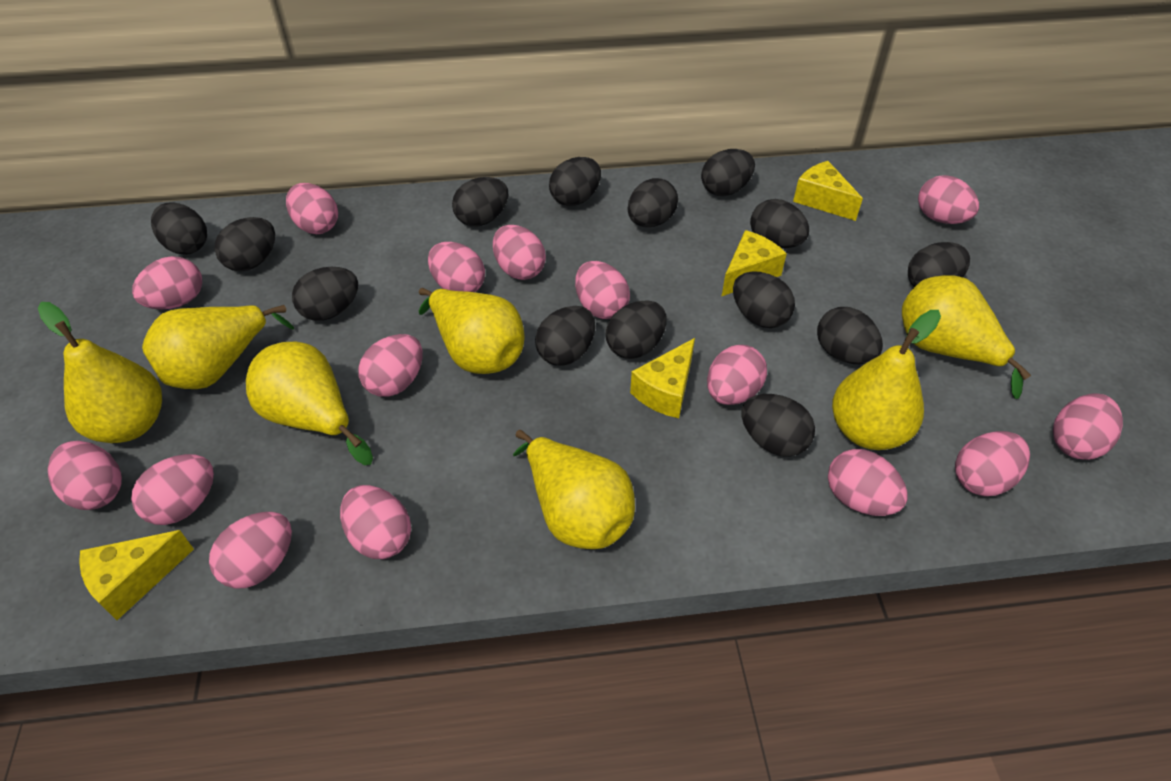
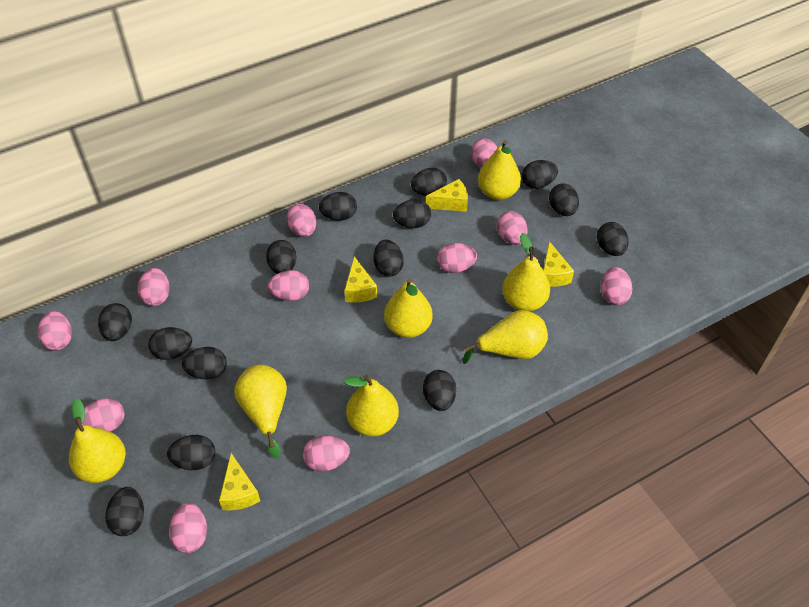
pink egg: 15 -> 11

